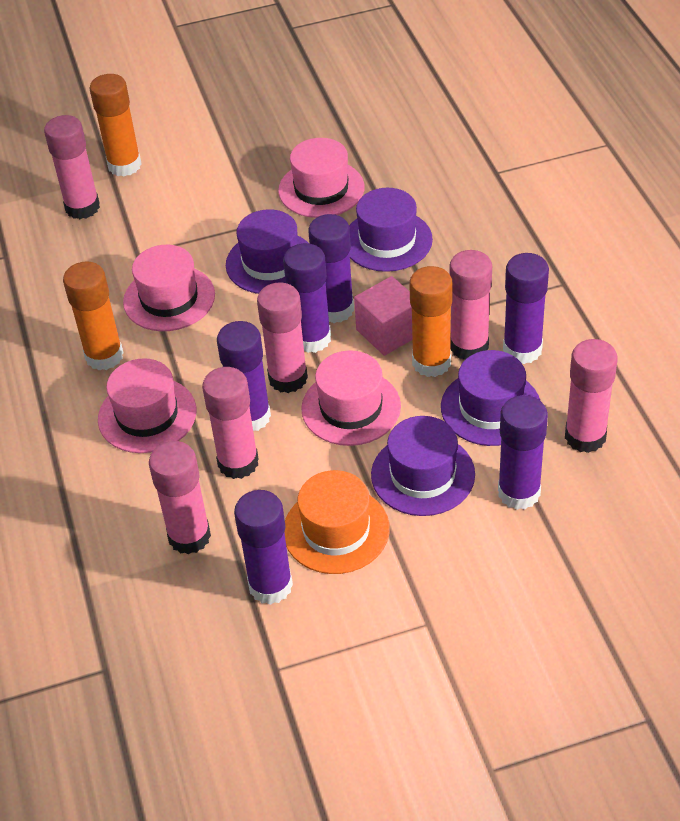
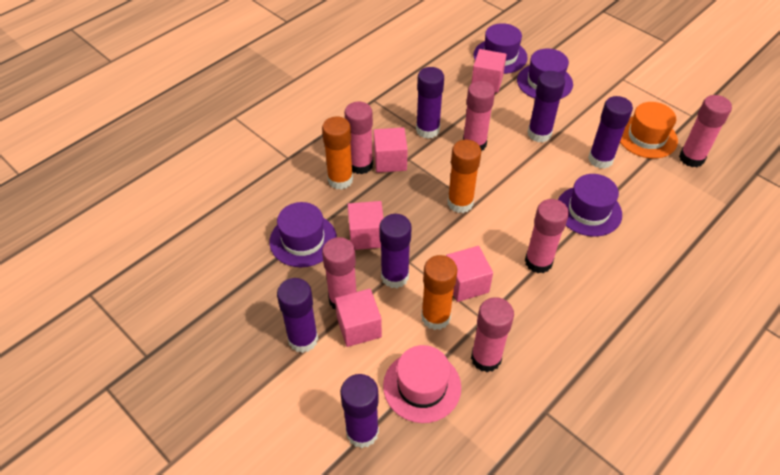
pink cube: 1 -> 5
pink hat: 4 -> 1

